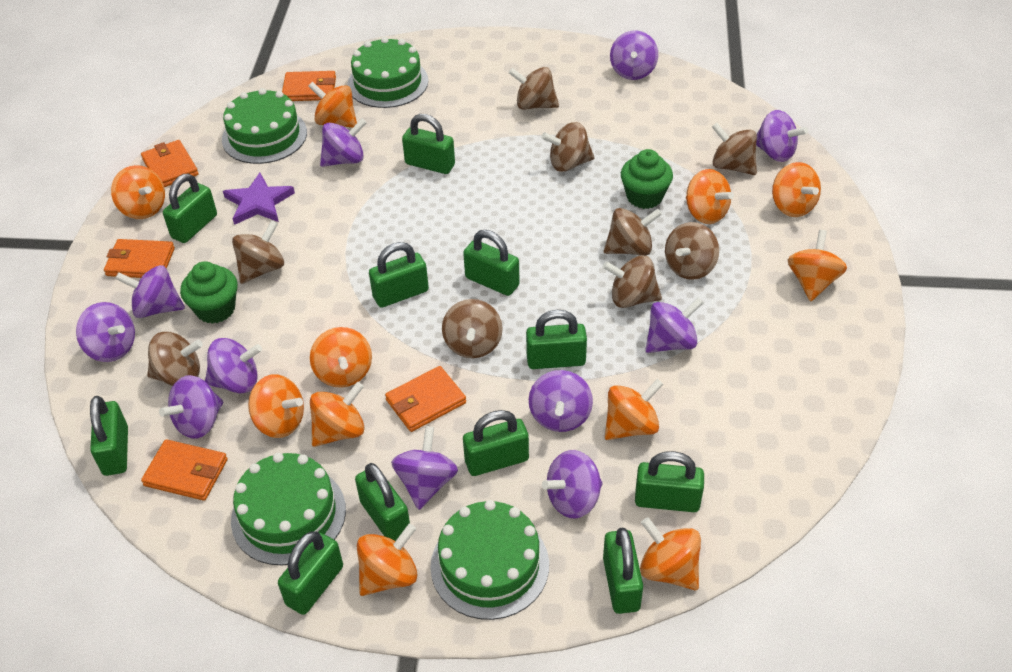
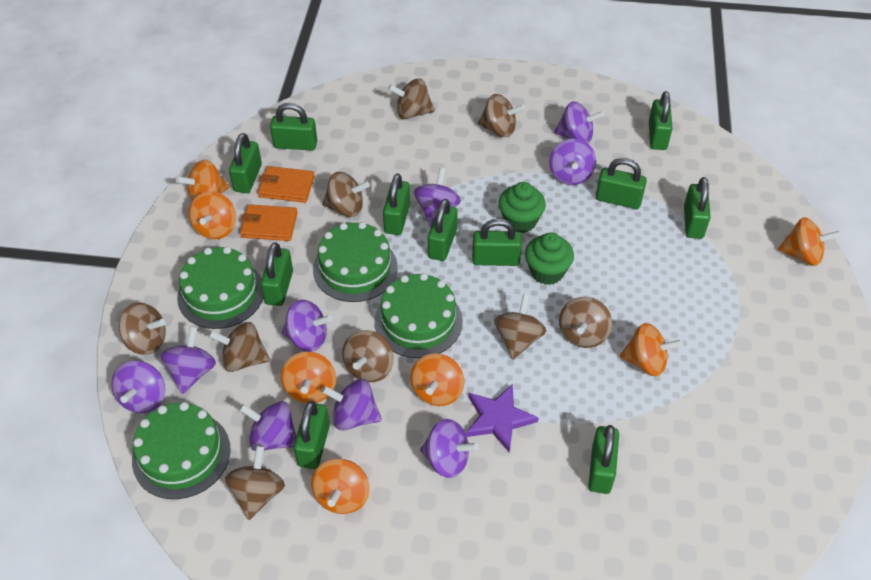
orange spinning top: 11 -> 7
orange wallet: 5 -> 2
purple spinning top: 11 -> 9

